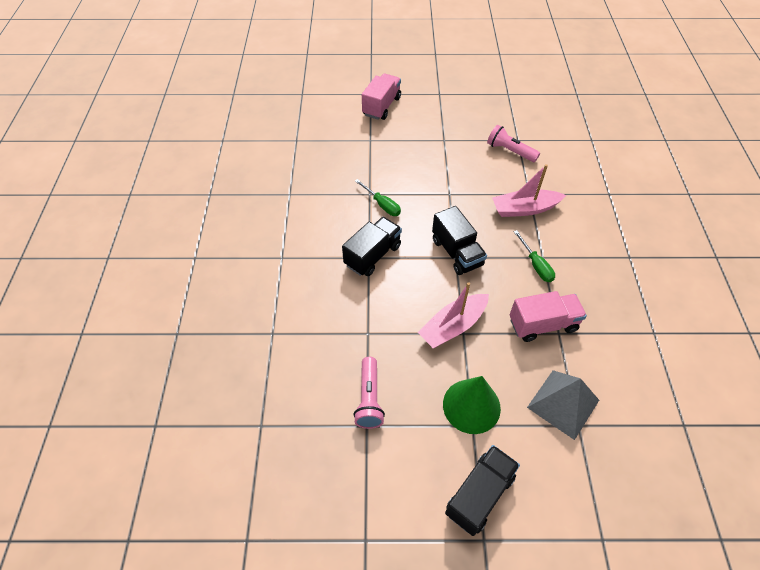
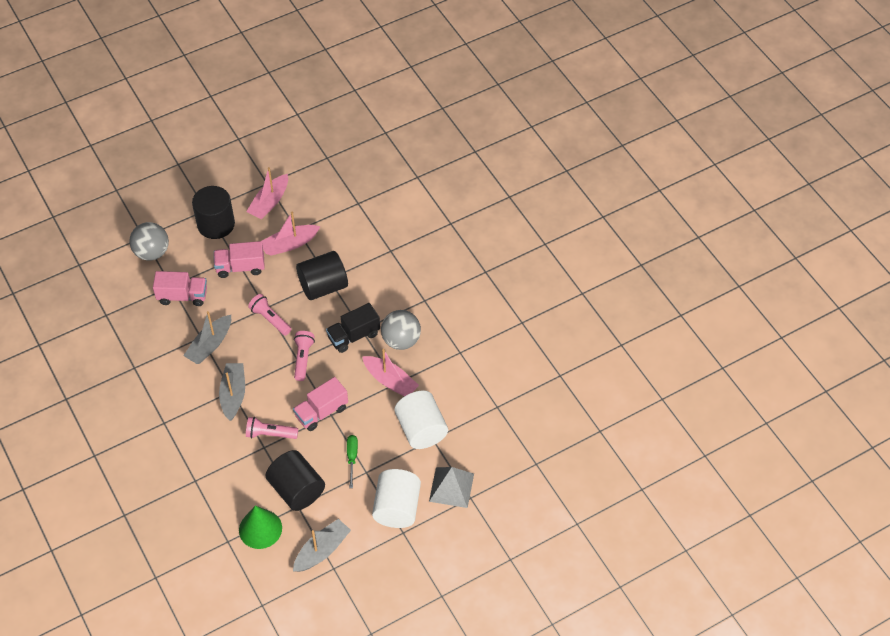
black cylinder: 0 -> 3
black truck: 3 -> 1
green screwdriver: 2 -> 1
grey ball: 0 -> 2
grey boat: 0 -> 3
pink boat: 2 -> 3
pink flashlight: 2 -> 3
pink truck: 2 -> 3
white cylinder: 0 -> 2

